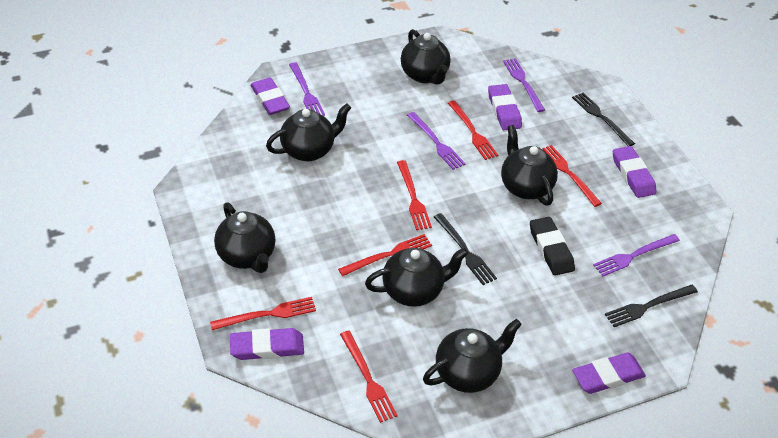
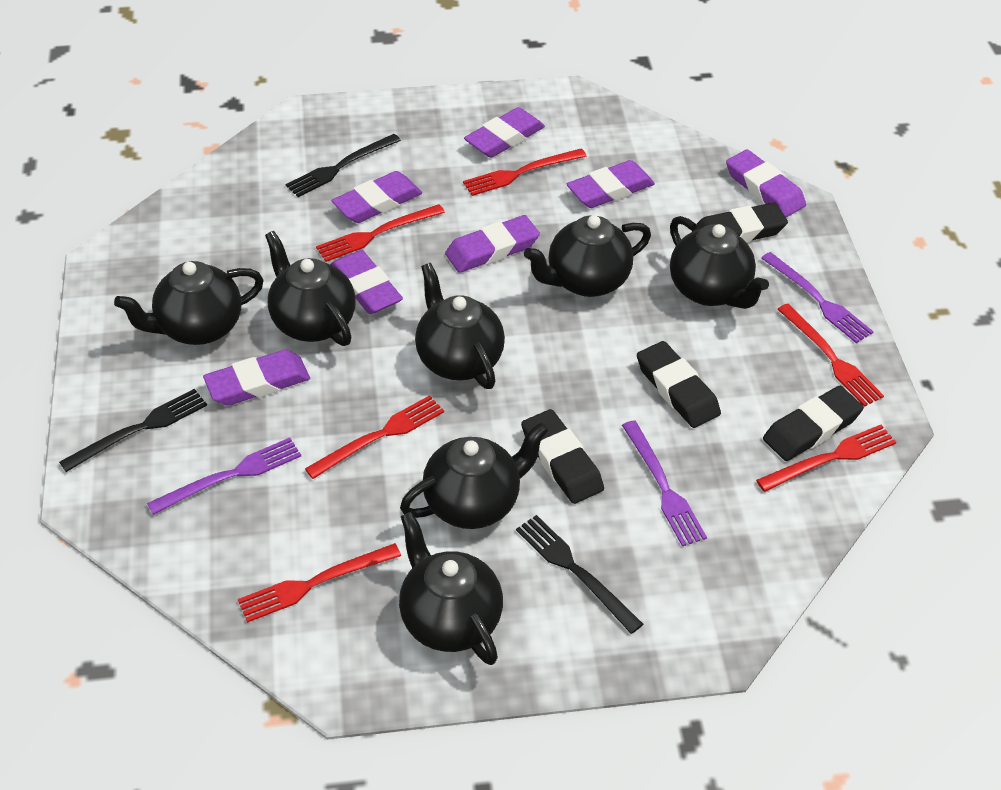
black eraser: 1 -> 4
black teapot: 6 -> 7
purple eraser: 5 -> 7
purple fork: 4 -> 3

